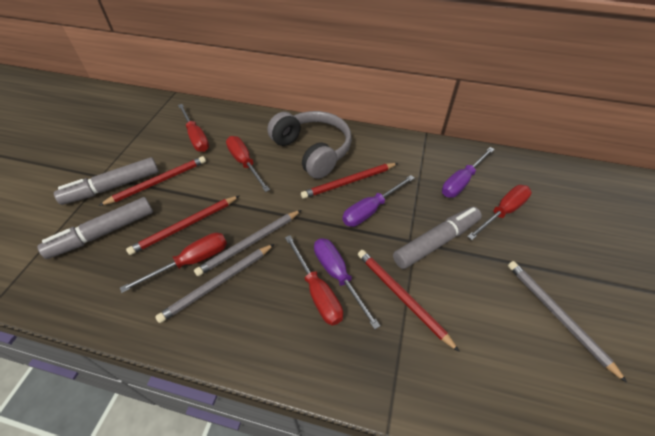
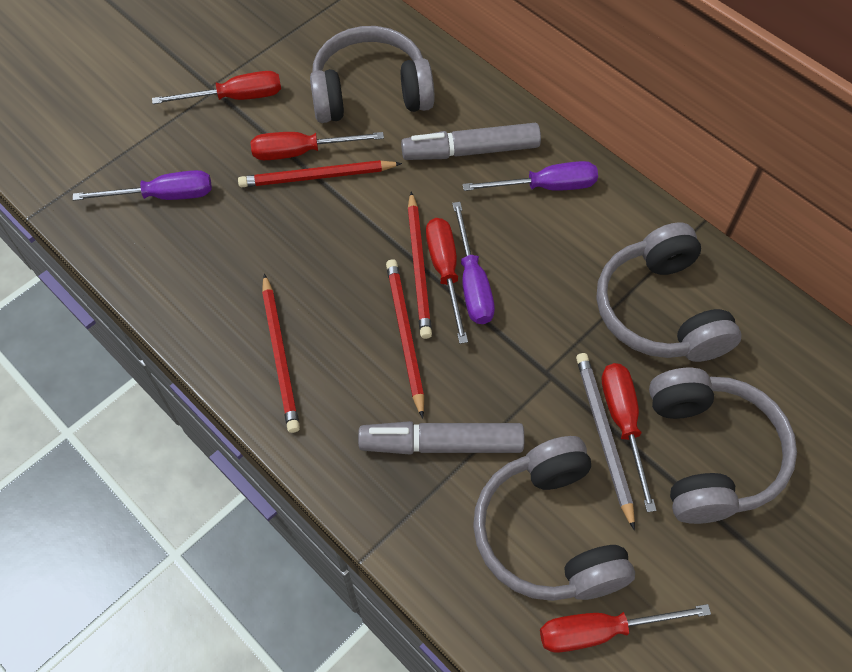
grey headphones: 1 -> 4
grey marker: 3 -> 2
grey pencil: 3 -> 1

